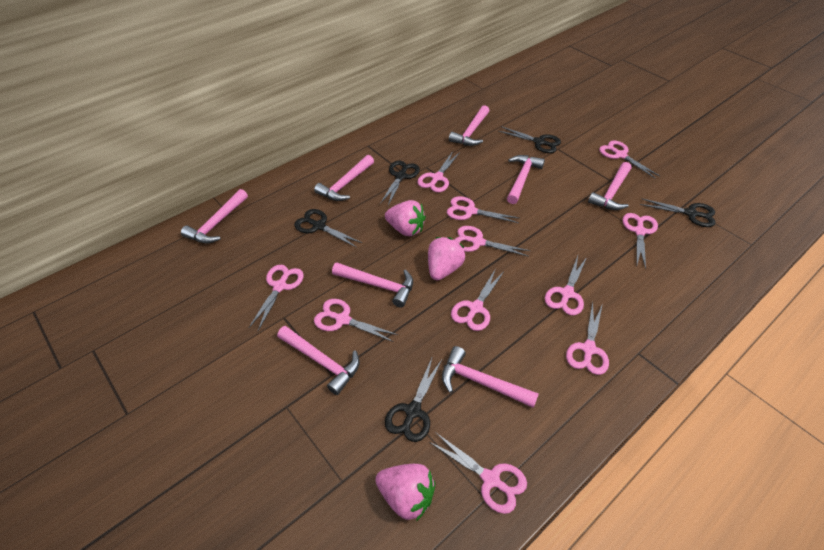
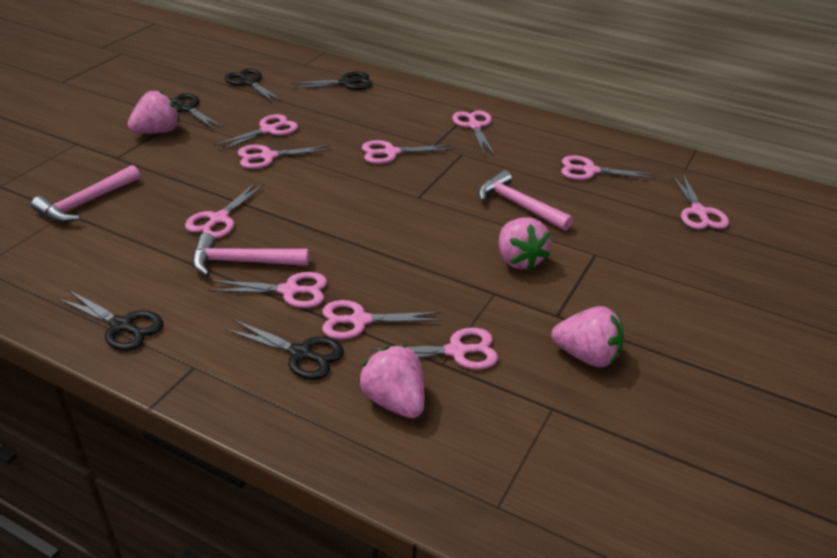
pink hammer: 8 -> 3
pink scissors: 11 -> 10
pink strawberry: 3 -> 4

